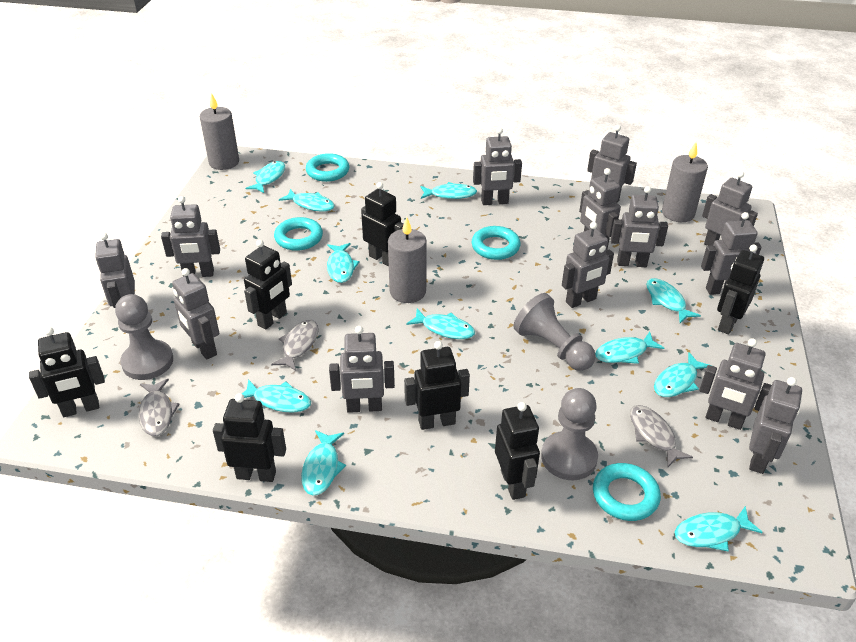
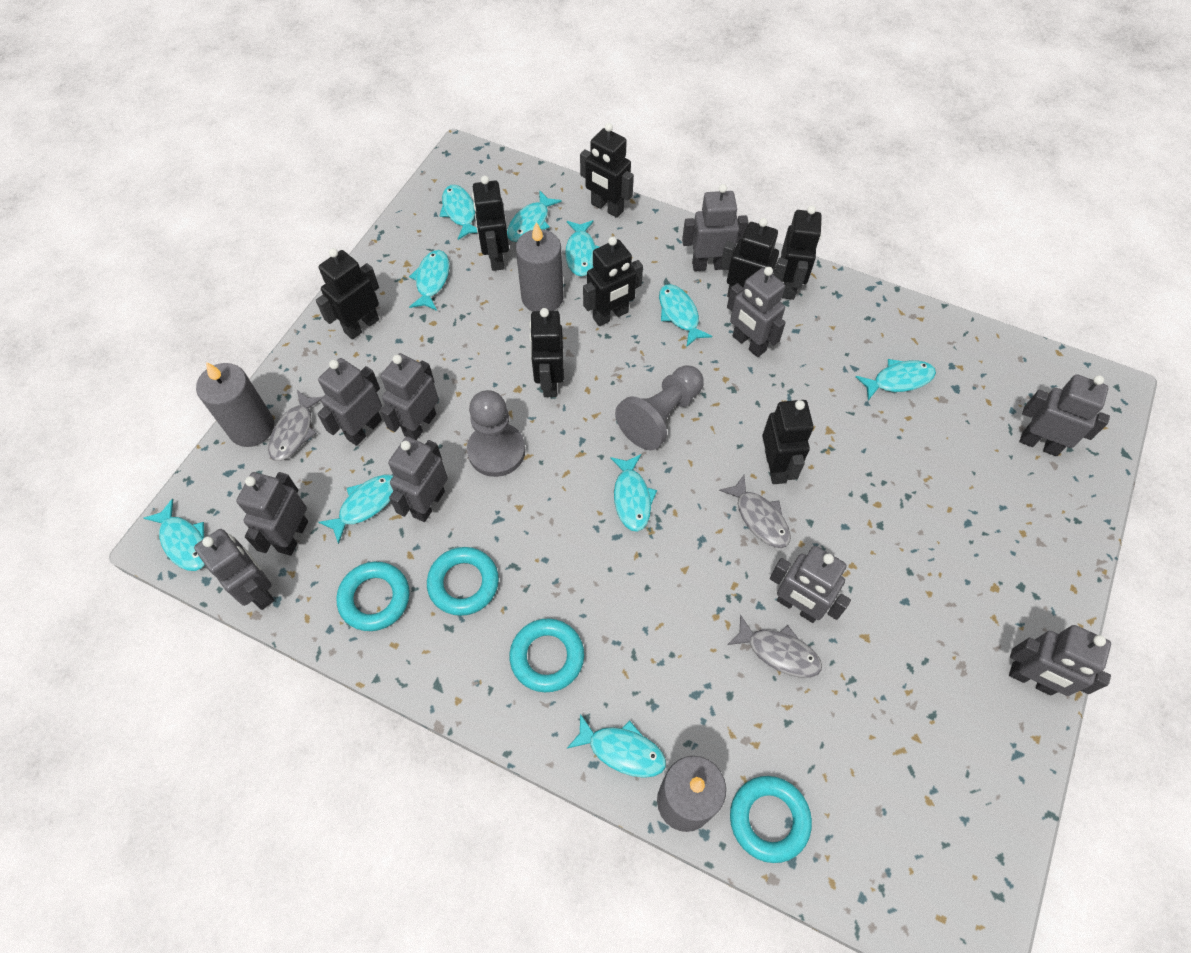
black robot: 7 -> 8
grey pawn: 3 -> 2
grey robot: 13 -> 10
turquoise fish: 11 -> 10

